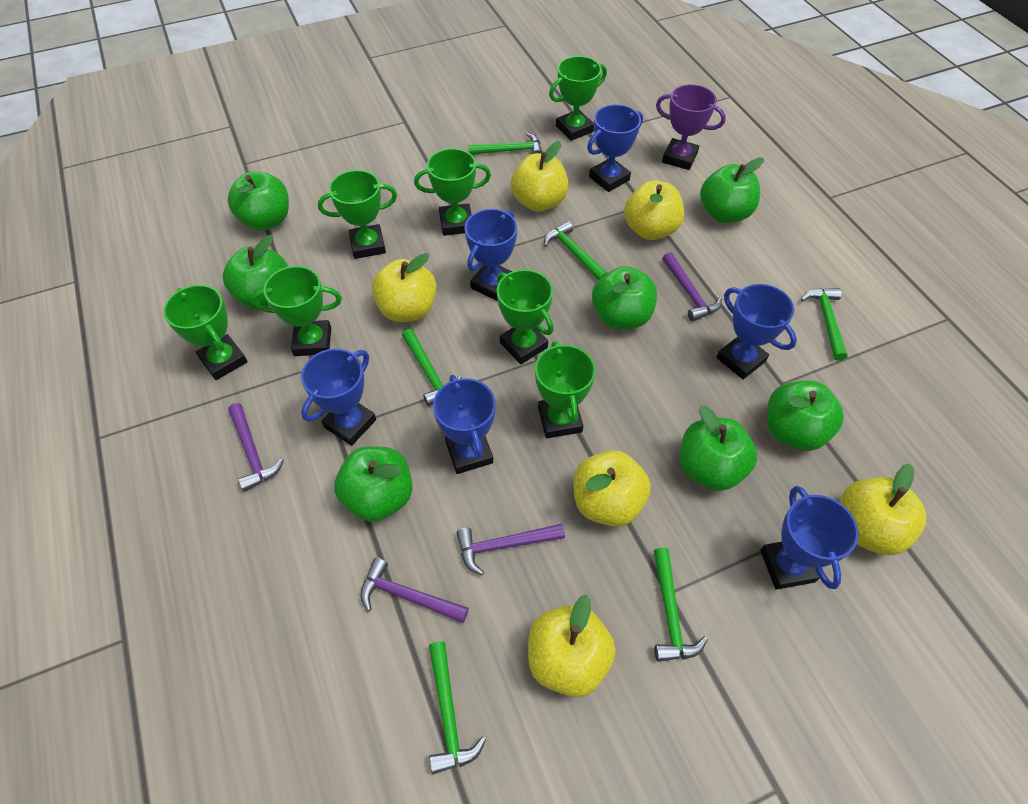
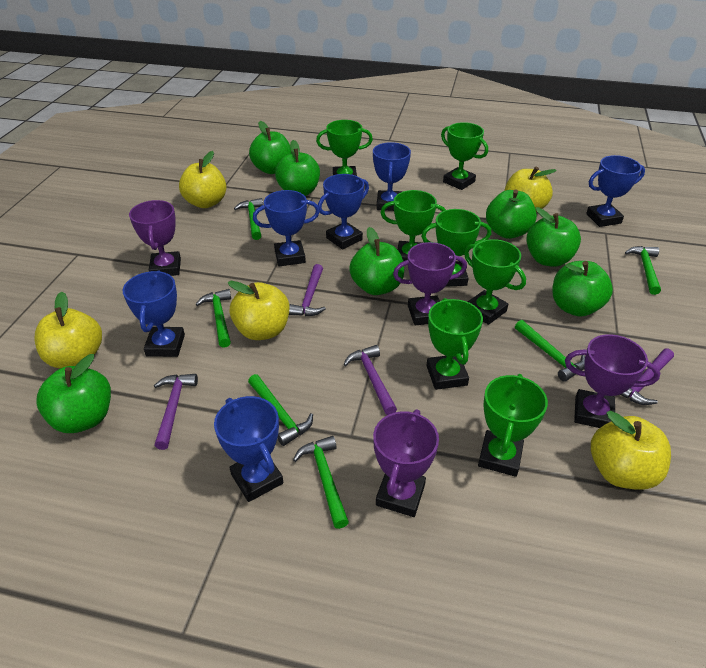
purple trophy: 1 -> 4
yellow apple: 6 -> 5

